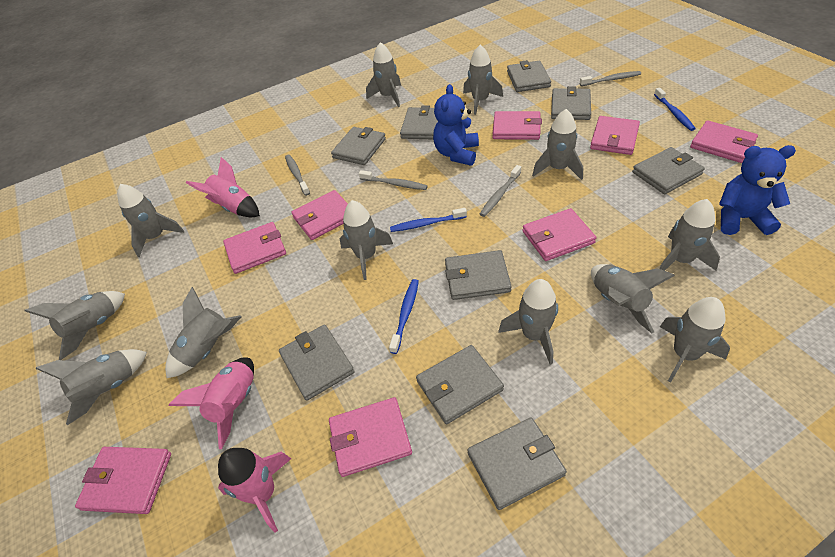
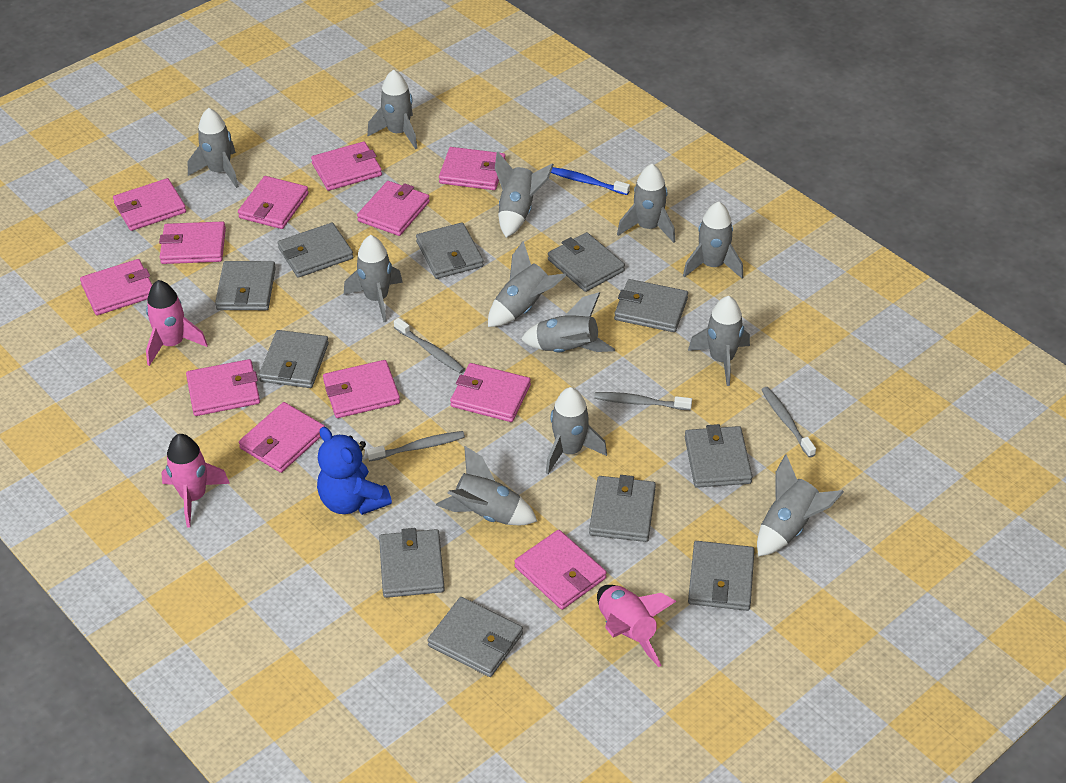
blue teddy bear: 2 -> 1
blue toothbrush: 3 -> 1
grey wallet: 9 -> 11
pink wallet: 8 -> 12

